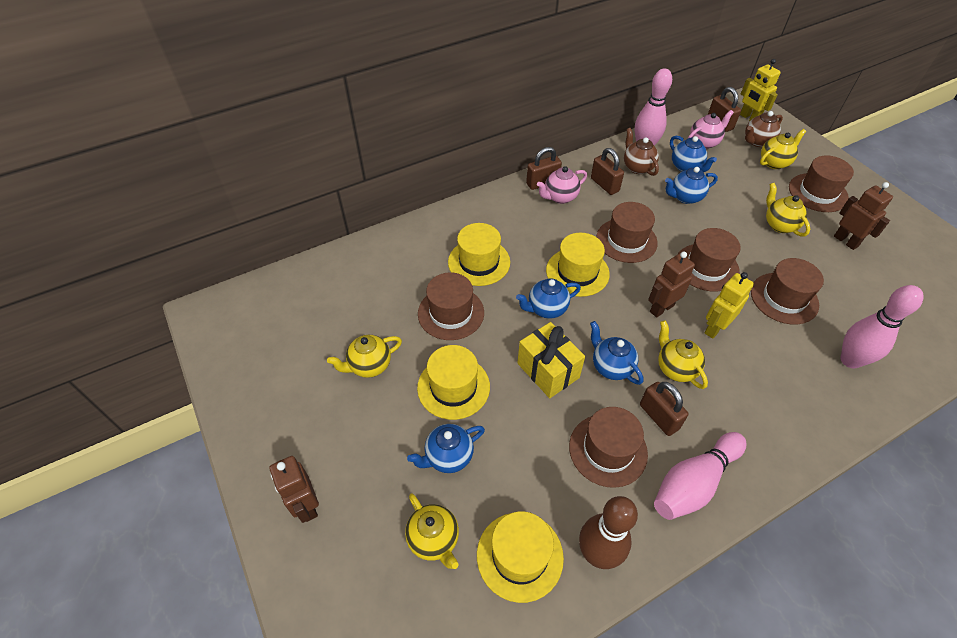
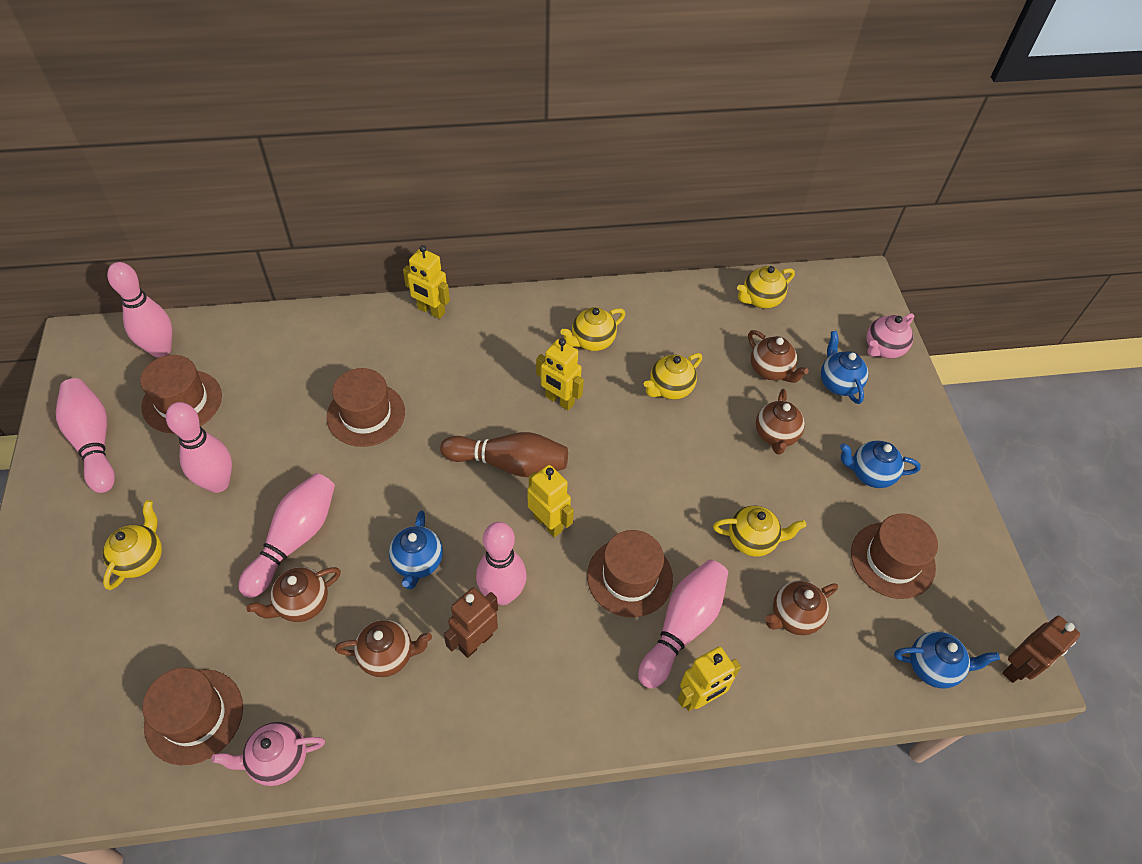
blue teapot: 5 -> 4
brown hat: 6 -> 5
brown padlock: 4 -> 0
brown robot: 3 -> 2
brown teapot: 2 -> 5
pink bowling pin: 3 -> 6
yellow gift: 1 -> 0
yellow hat: 4 -> 0
yellow robot: 2 -> 4

